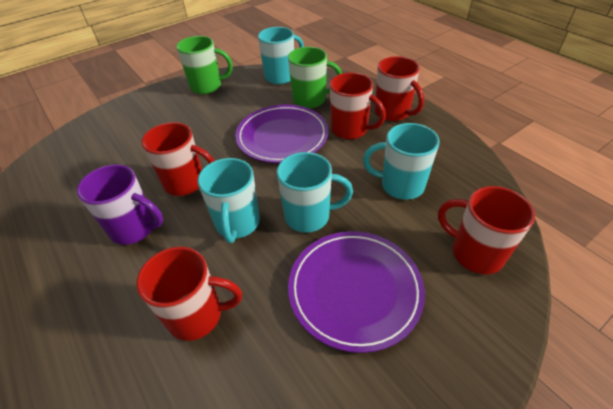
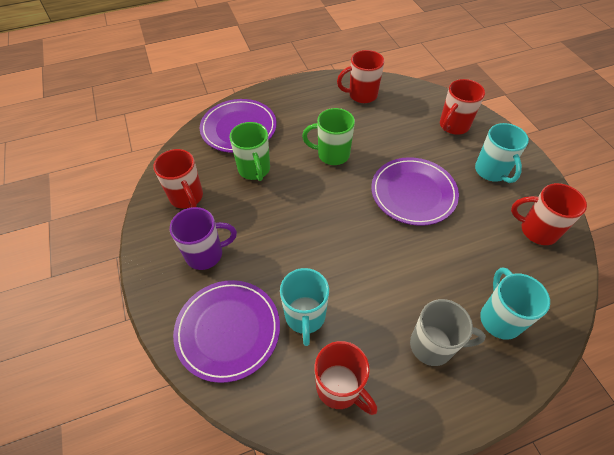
grey mug: 0 -> 1
purple plate: 2 -> 3
turquoise mug: 4 -> 3

